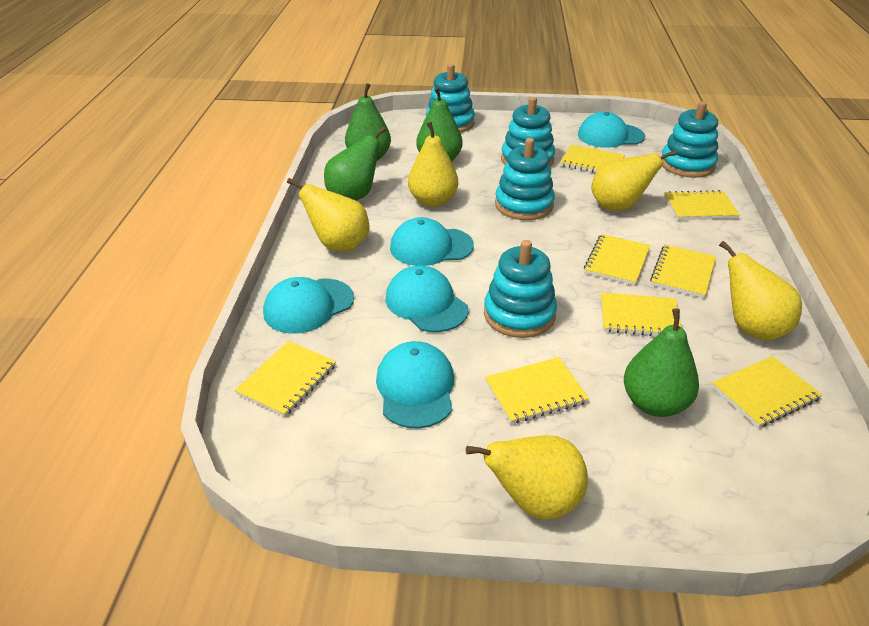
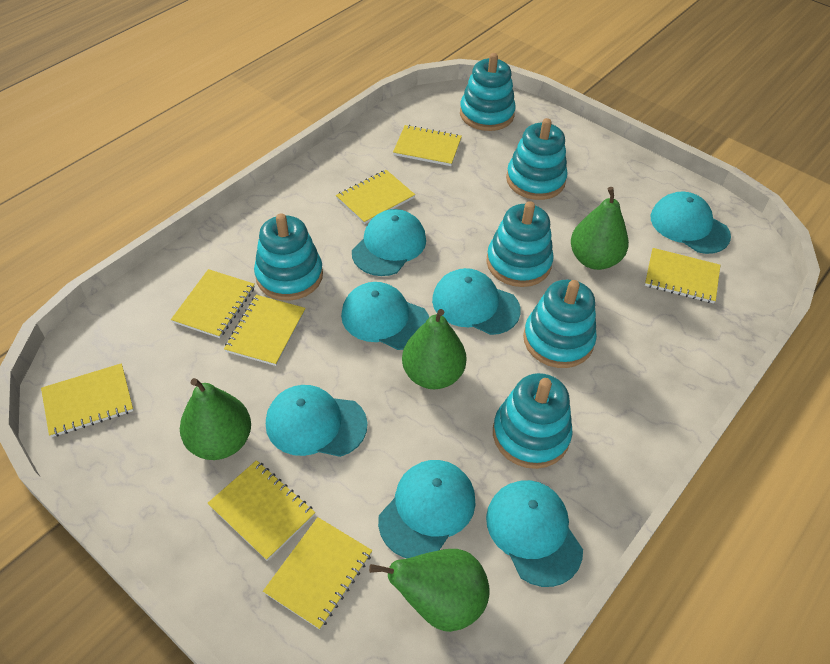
turquoise cap: 5 -> 7
turquoise stacking toy: 5 -> 6
yellow pear: 5 -> 0

